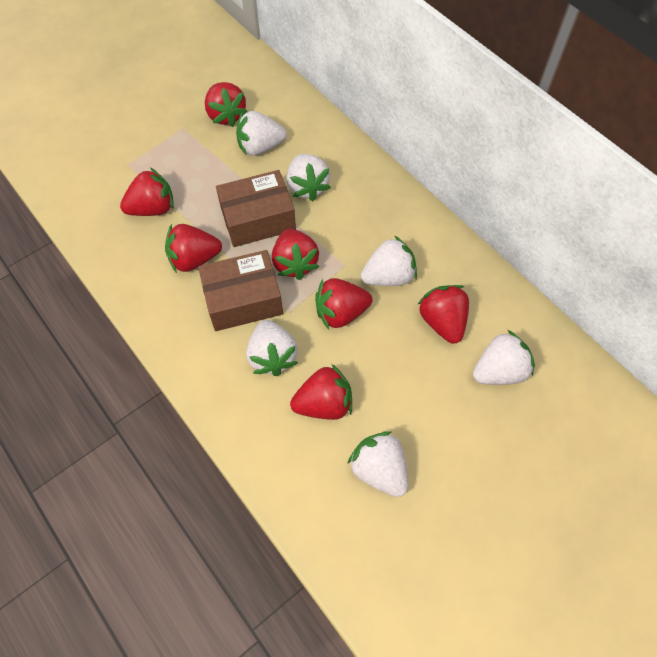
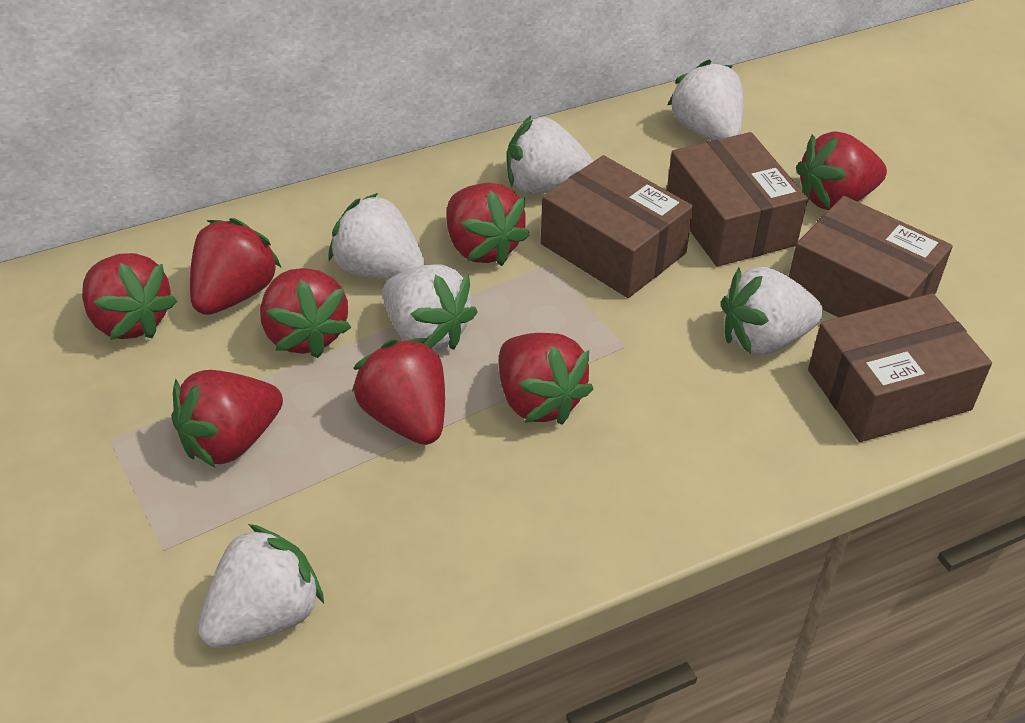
brown box: 2 -> 4
red strawberry: 7 -> 8

